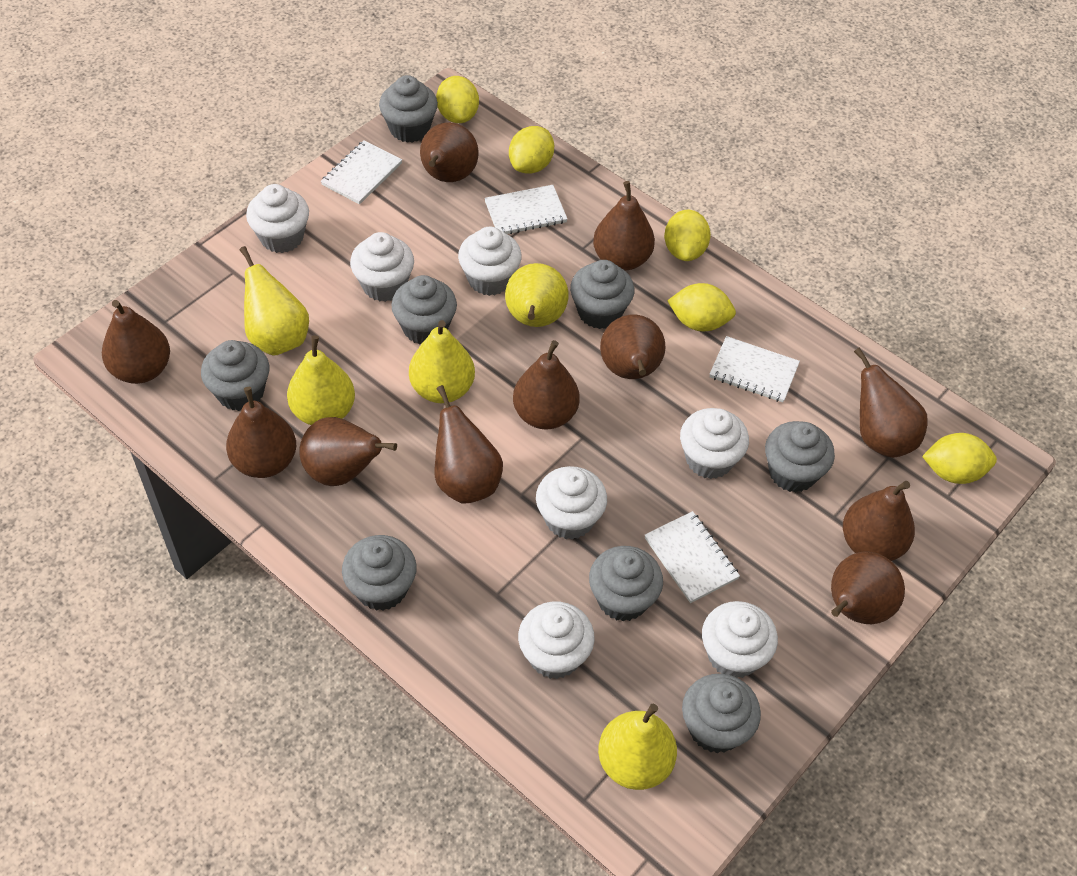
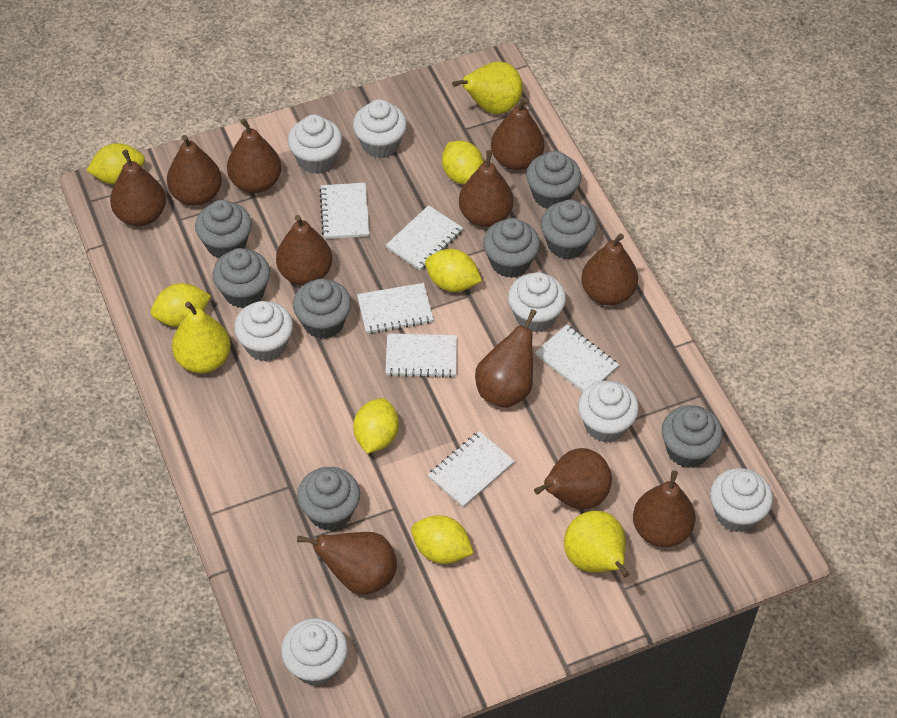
white notebook: 4 -> 6
yellow lemon: 5 -> 6
yellow pear: 5 -> 3

